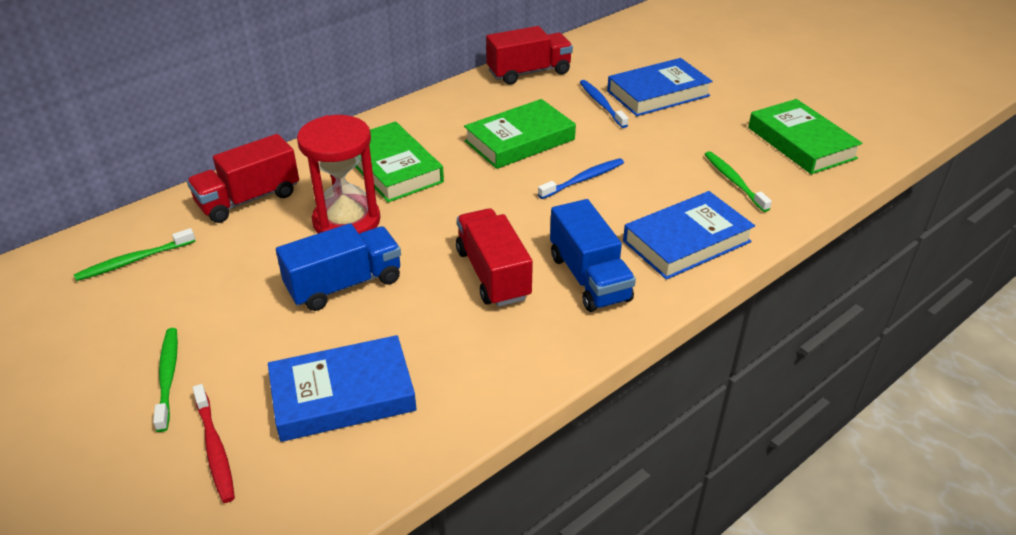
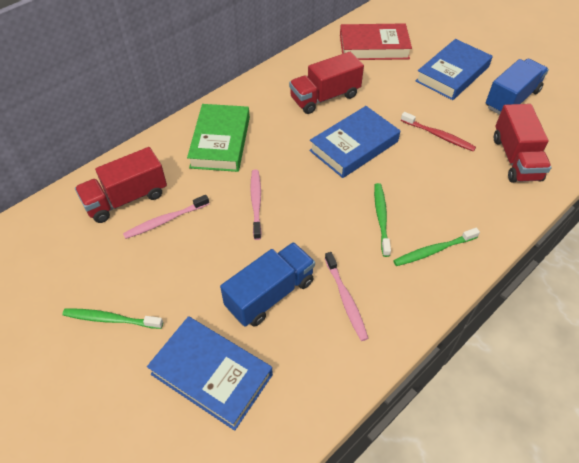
blue toothbrush: 2 -> 0
green book: 3 -> 1
pink toothbrush: 0 -> 3
red book: 0 -> 1
red hourglass: 1 -> 0

